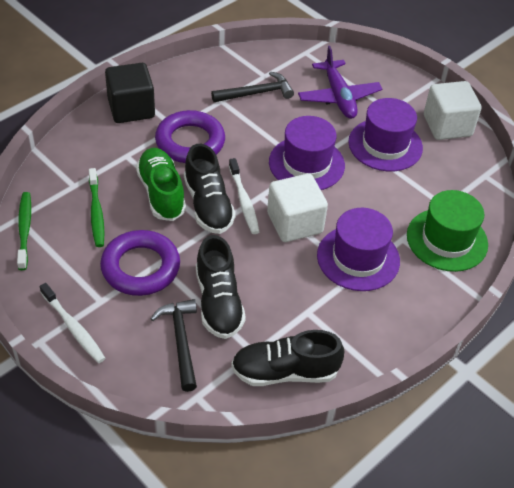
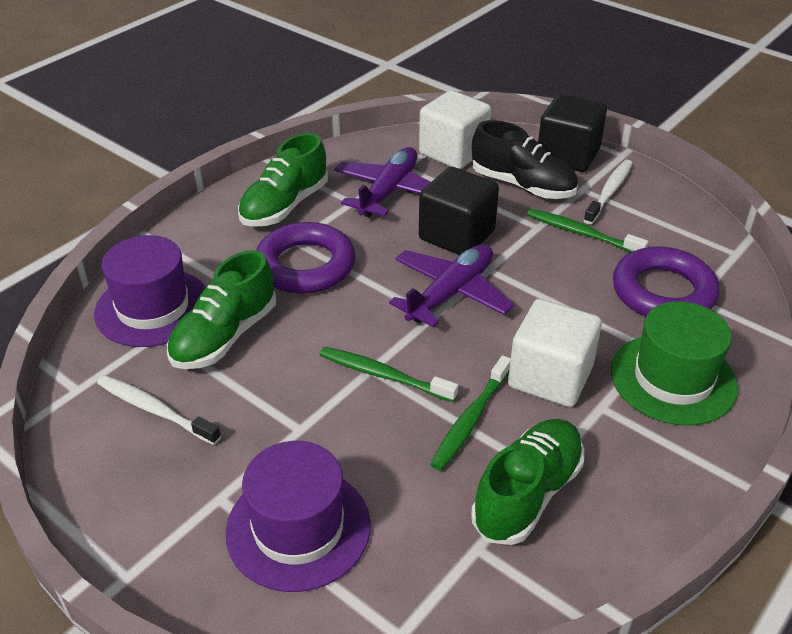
black cube: 1 -> 2
black hammer: 2 -> 0
black shoe: 3 -> 1
green shoe: 1 -> 3
green toothbrush: 2 -> 3
purple hat: 3 -> 2
purple plane: 1 -> 2

